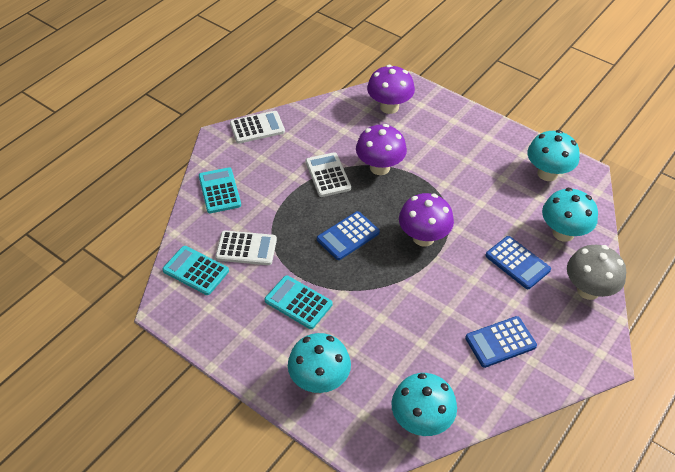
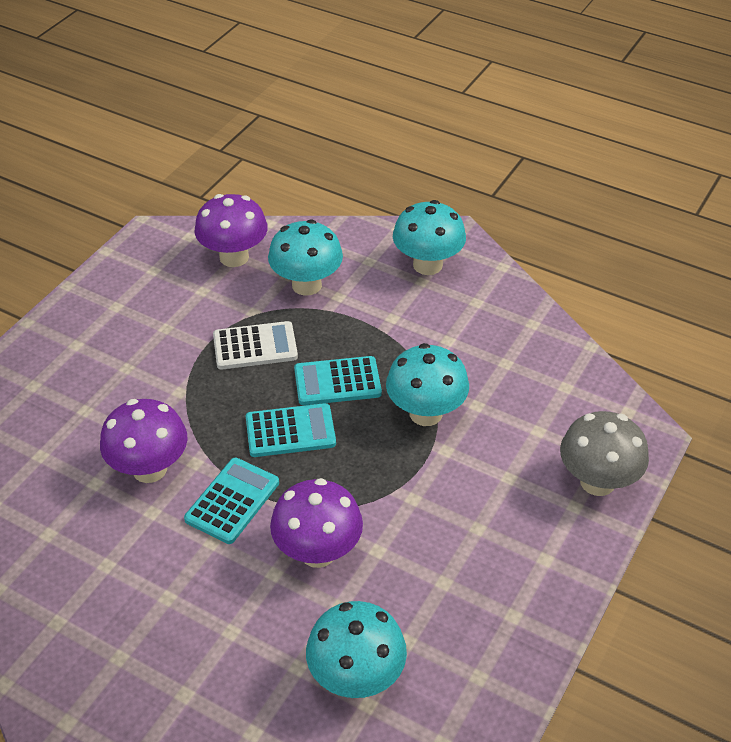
blue calculator: 3 -> 0
white calculator: 3 -> 1

